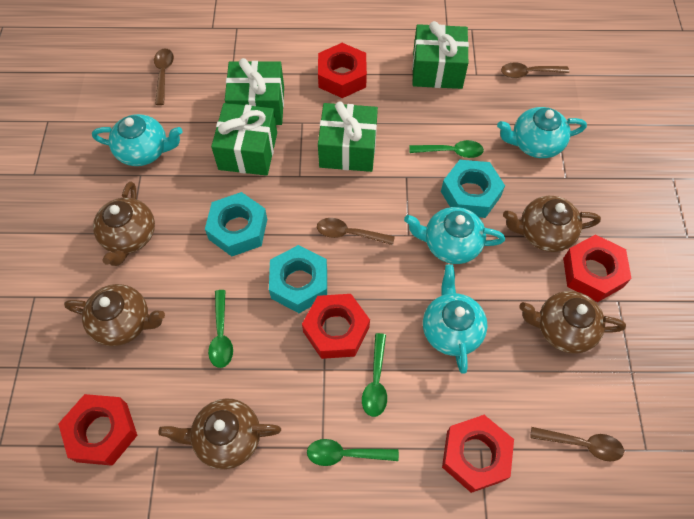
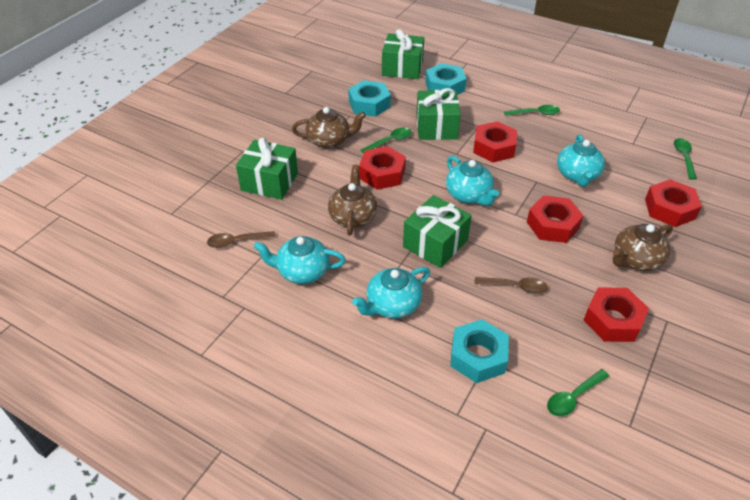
brown spoon: 4 -> 2
brown teapot: 5 -> 3

